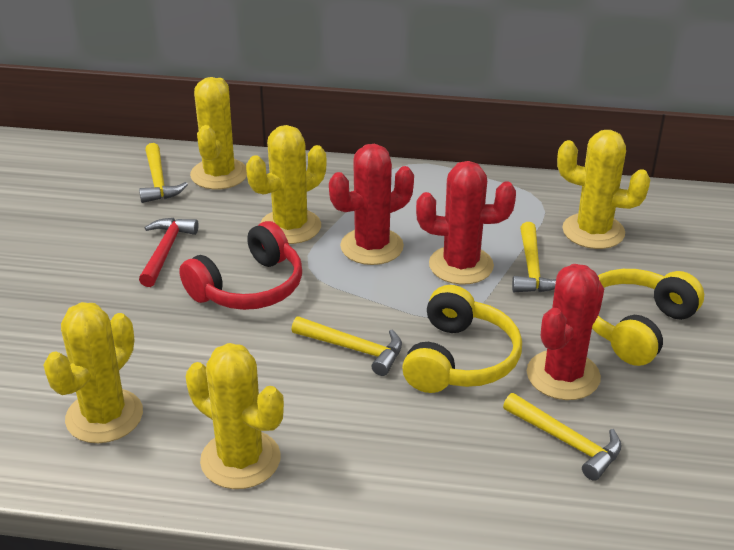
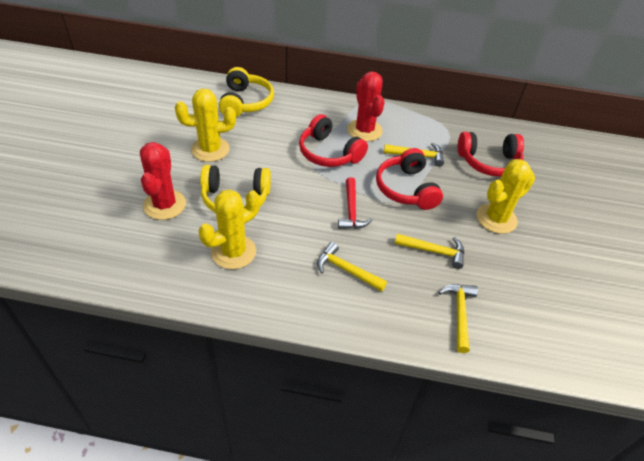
red cactus: 3 -> 2
red headphones: 1 -> 3
yellow cactus: 5 -> 3

